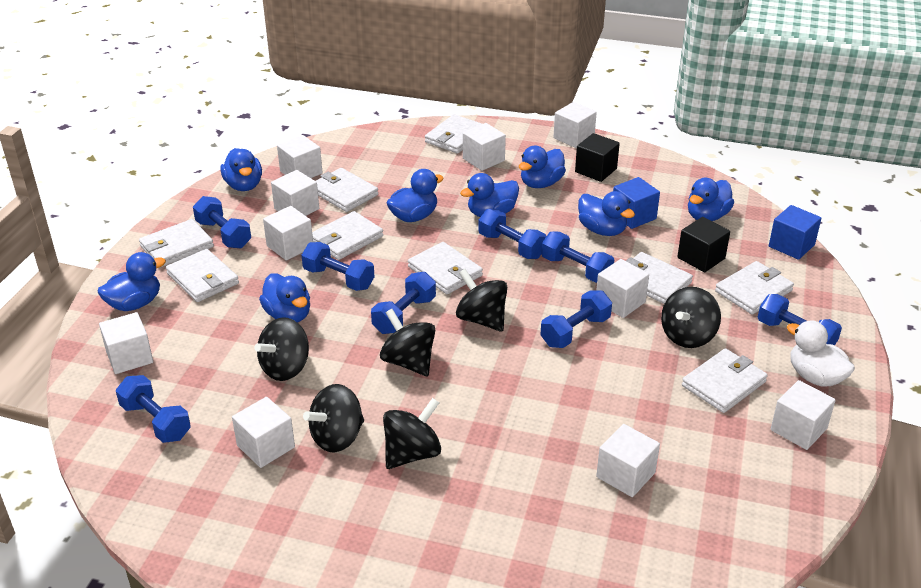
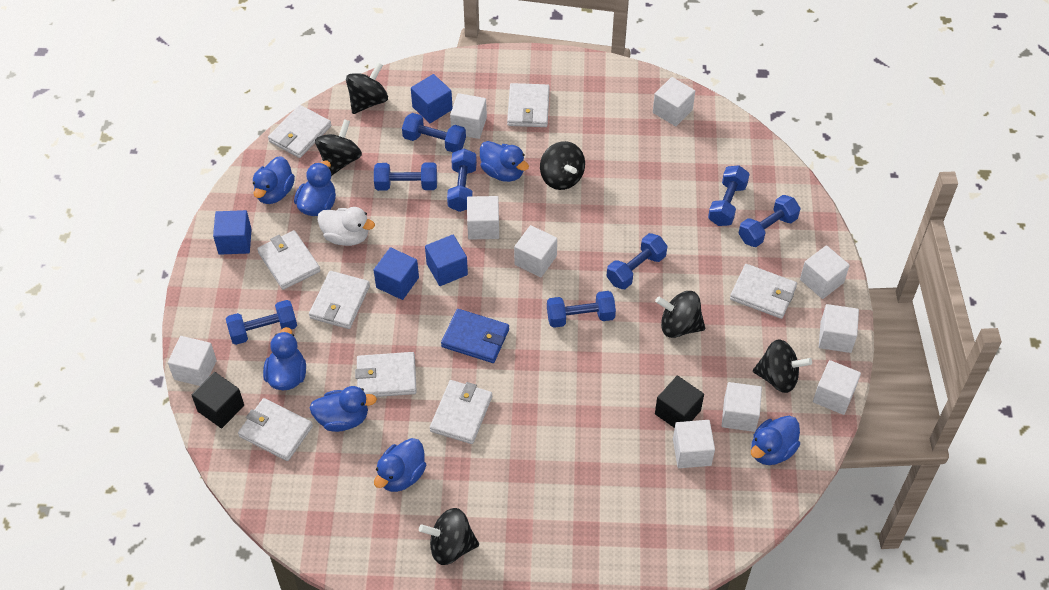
blue cube: 2 -> 4
blue duck: 8 -> 7
blue wallet: 0 -> 1
white wallet: 9 -> 8

